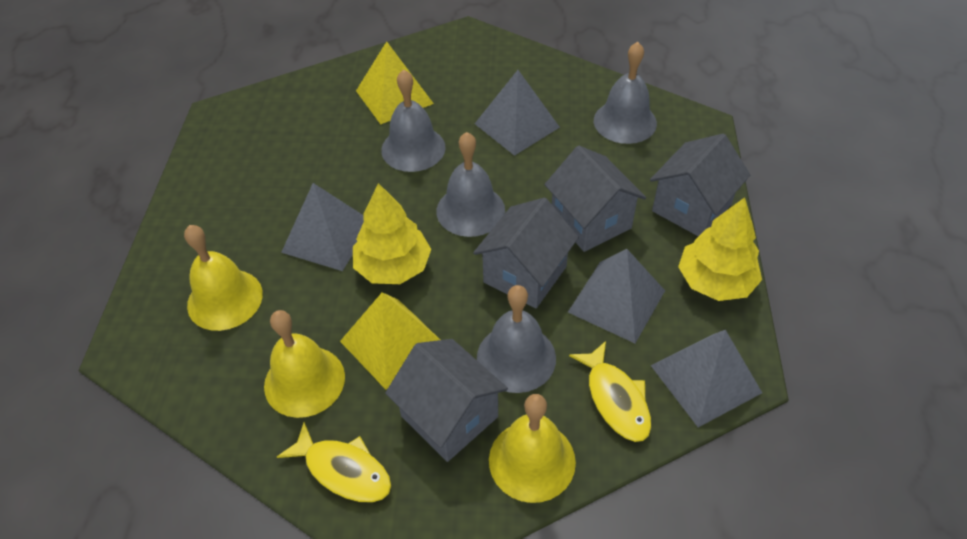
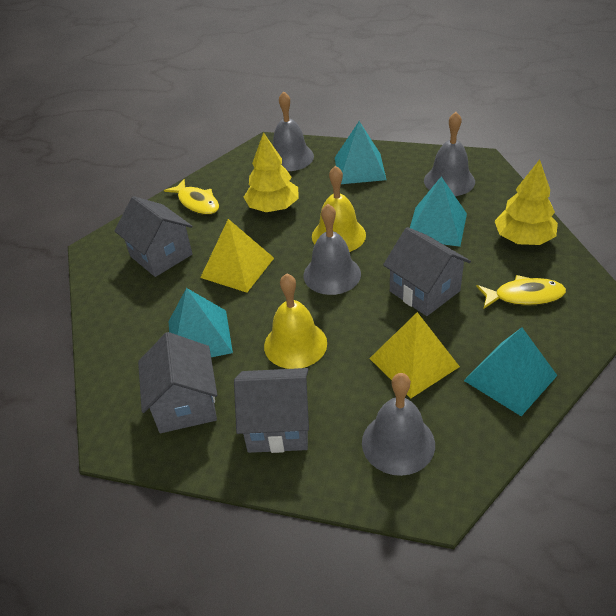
grey pyramid: 4 -> 0
turquoise pyramid: 0 -> 4
yellow bell: 3 -> 2

